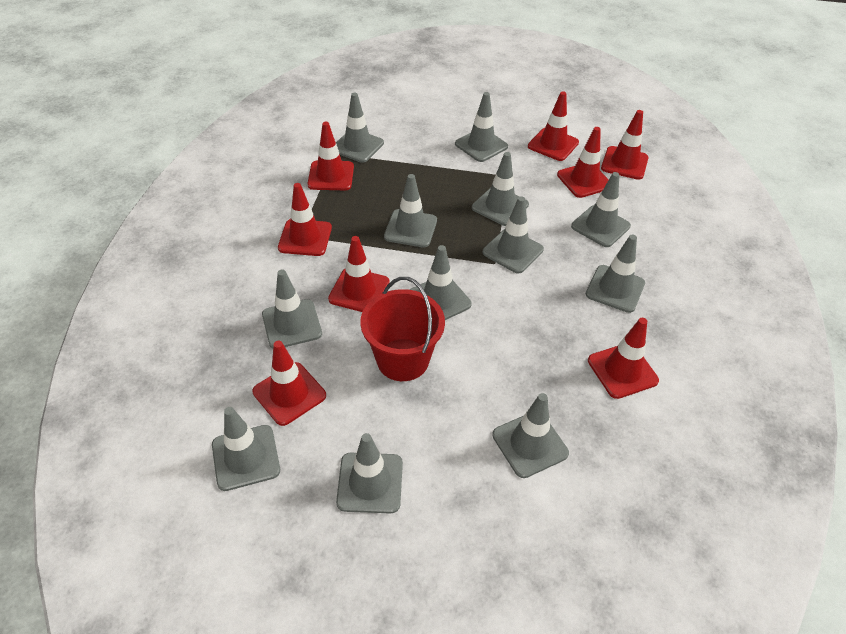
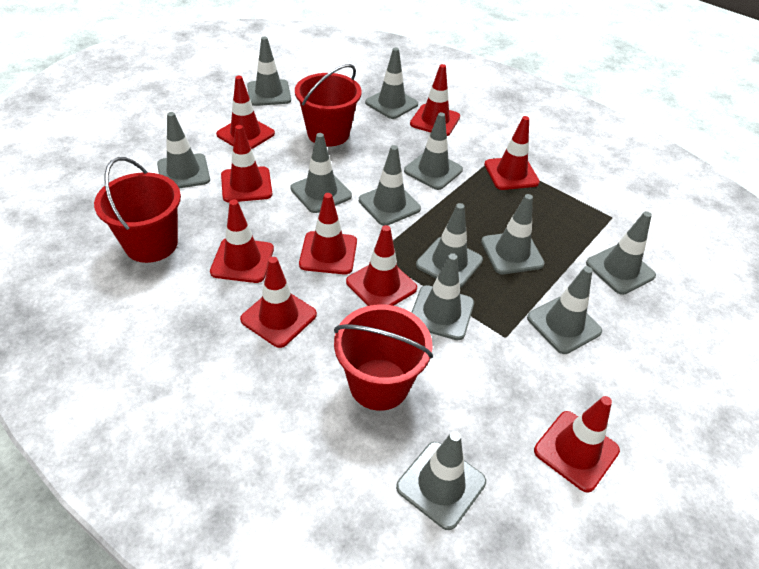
red bucket: 1 -> 3
red traffic cone: 8 -> 9

